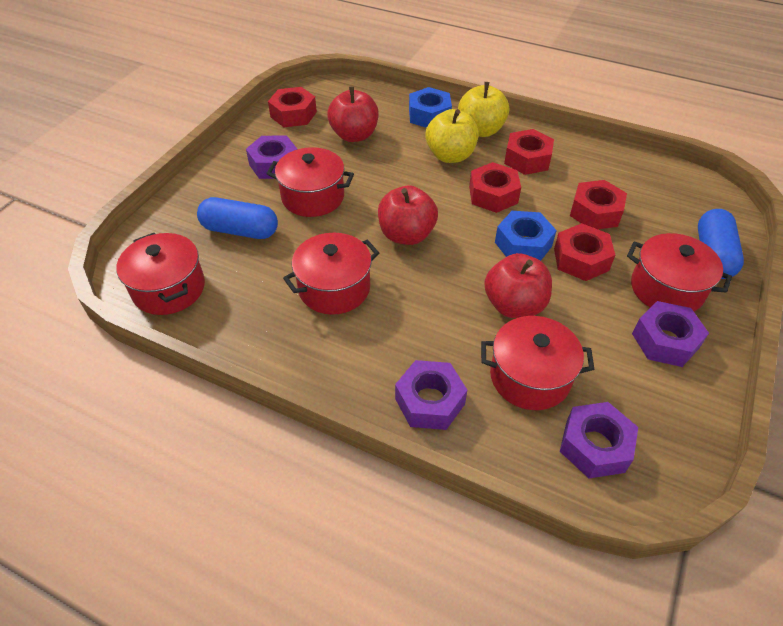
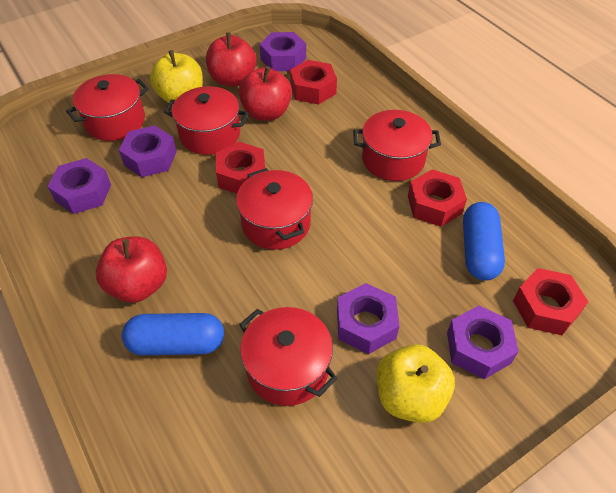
blue nut: 2 -> 0
purple nut: 4 -> 5
red nut: 5 -> 4

